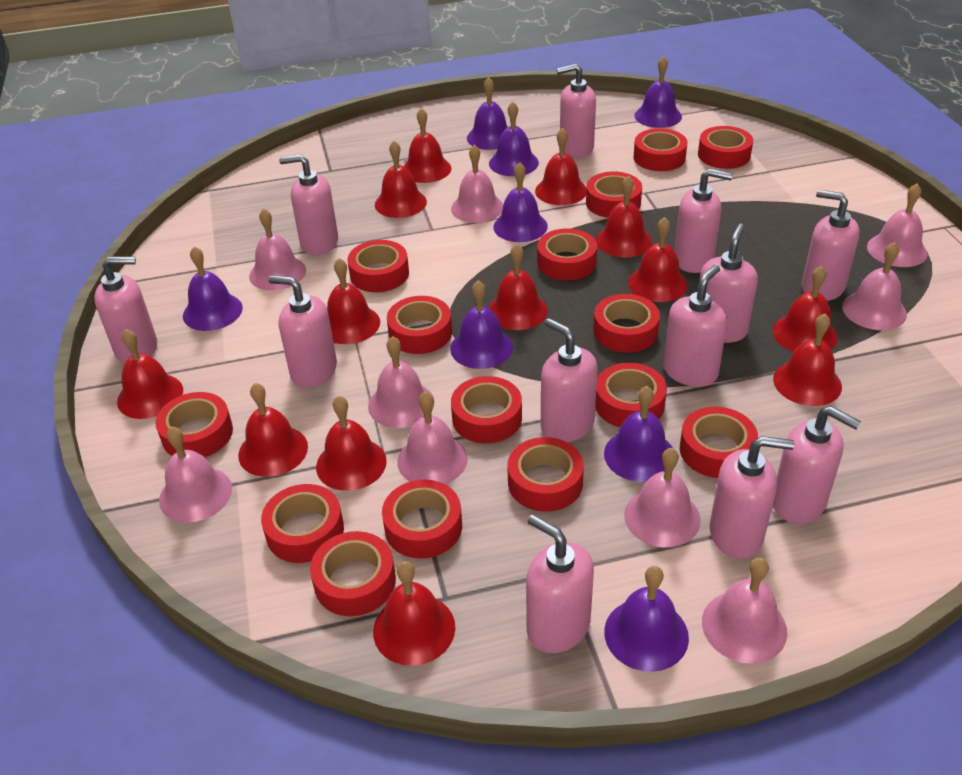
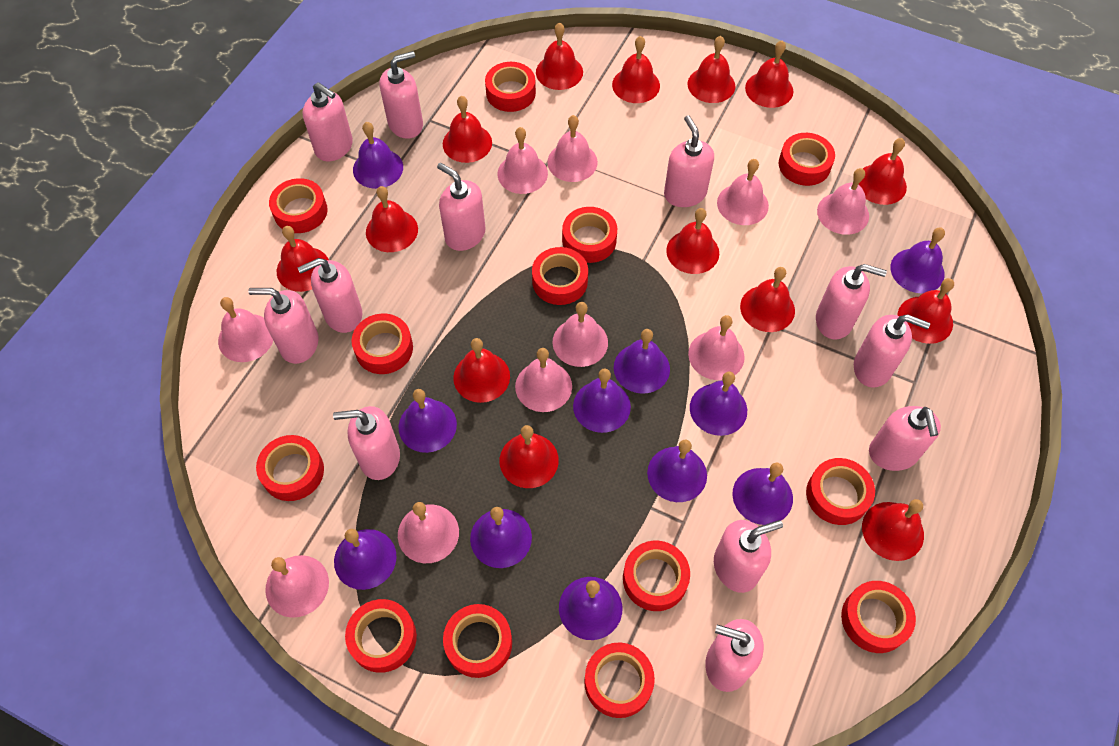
pink bell: 9 -> 10
purple bell: 8 -> 11
red bell: 13 -> 14
red tape: 15 -> 13

